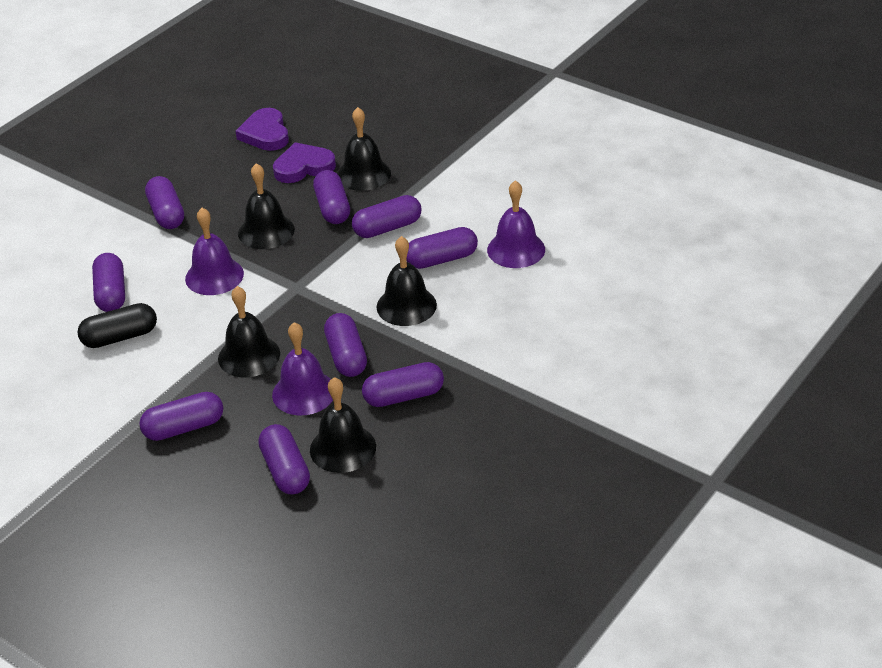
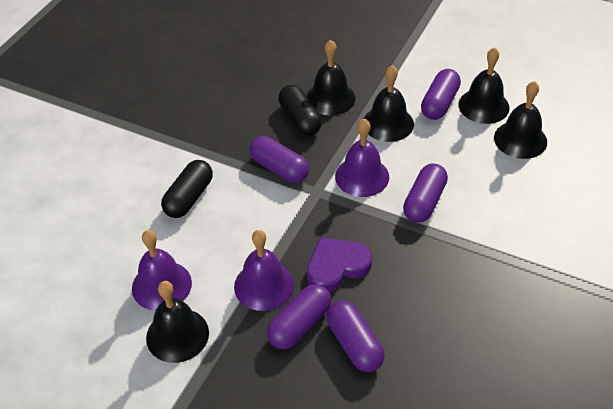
black capsule: 1 -> 2
purple capsule: 9 -> 5
purple heart: 2 -> 1

